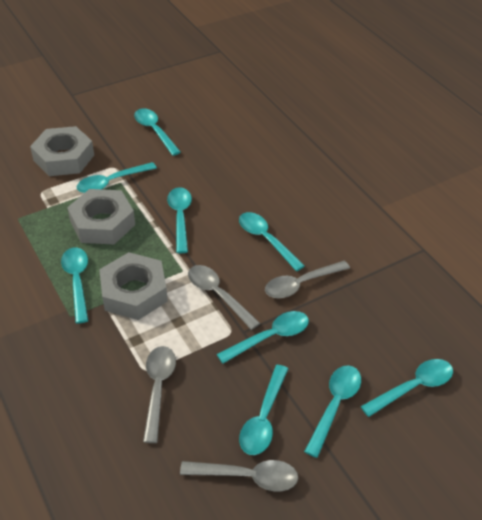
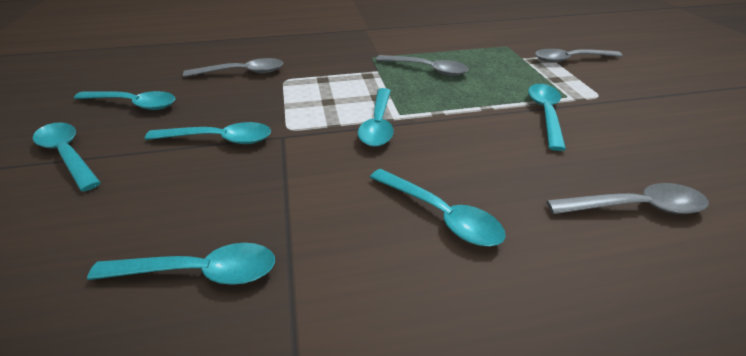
grey nut: 3 -> 0
turquoise spoon: 9 -> 7

